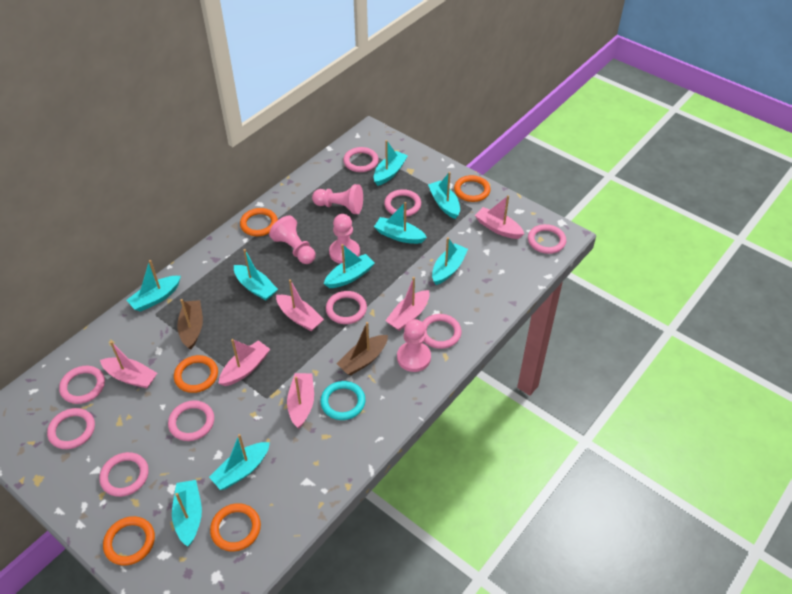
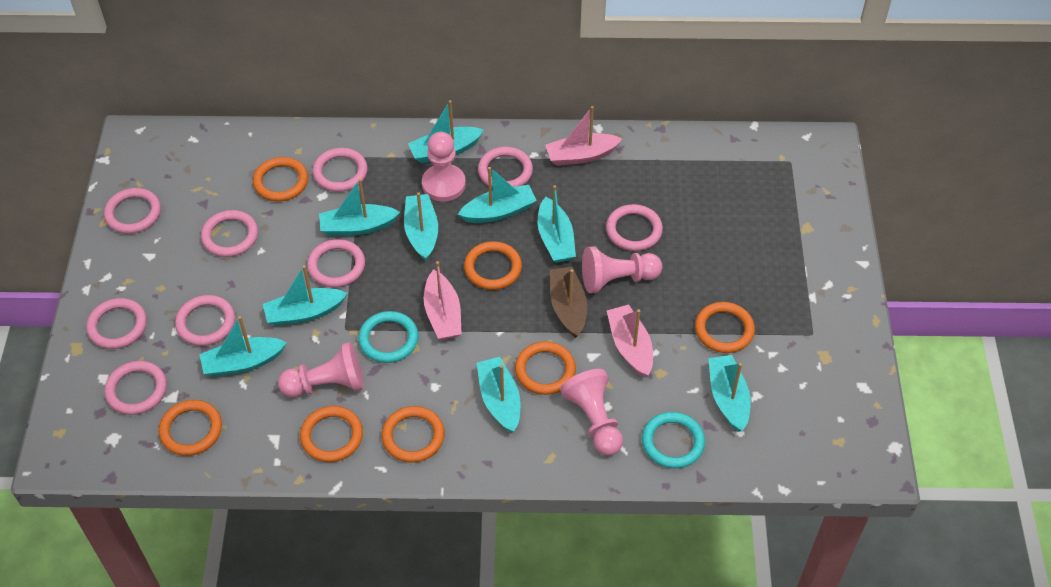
brown boat: 2 -> 1
orange ring: 5 -> 7
pink boat: 6 -> 3
turquoise ring: 1 -> 2

